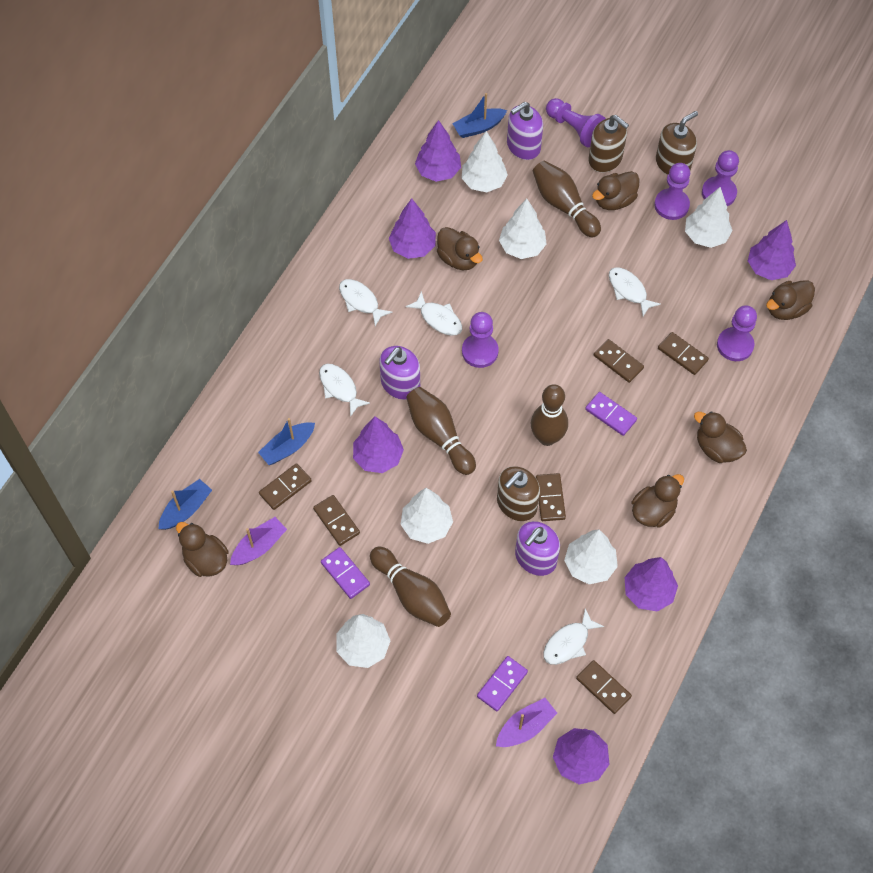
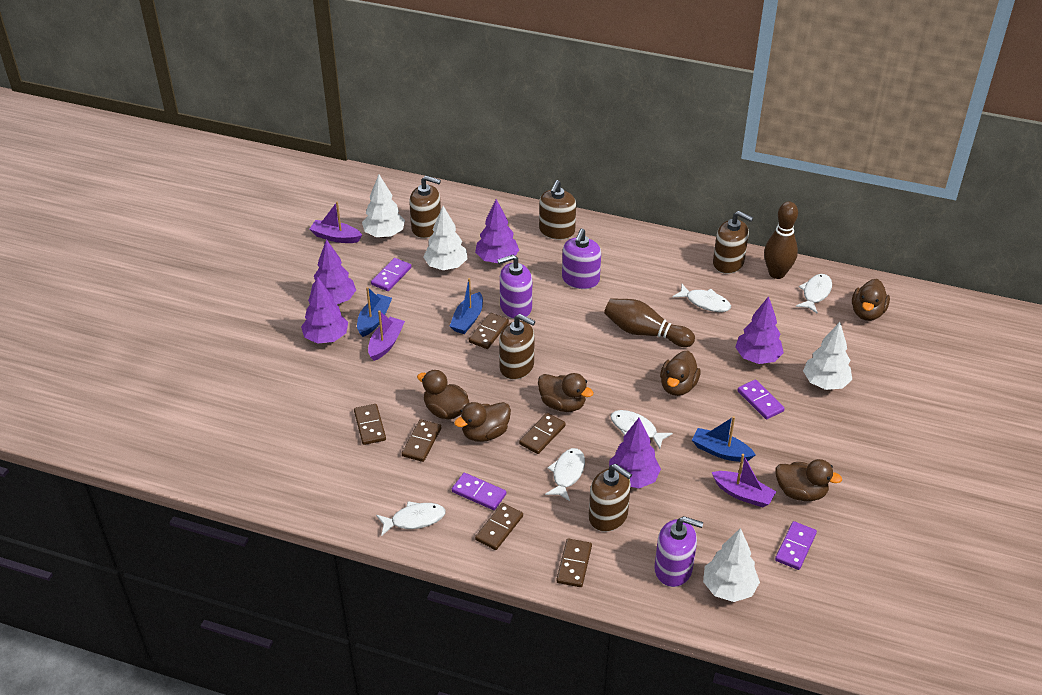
brown bowling pin: 4 -> 2
brown soap dispenser: 3 -> 5
purple boat: 2 -> 3
purple domino: 3 -> 4
purple pawn: 5 -> 0
purple tree: 6 -> 5
white tree: 6 -> 4

